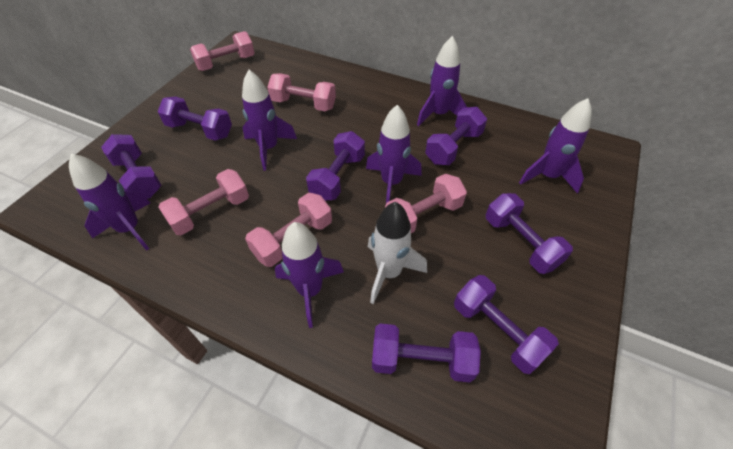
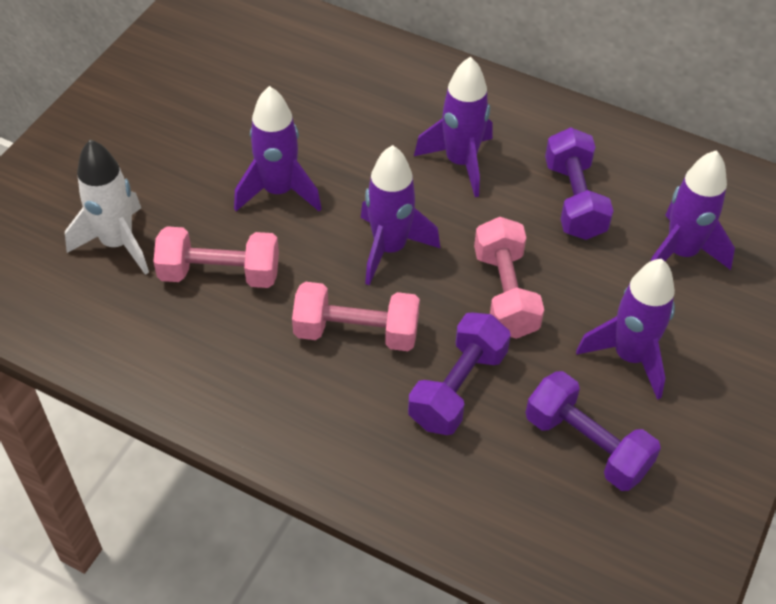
pink dumbbell: 5 -> 3
purple dumbbell: 7 -> 3
purple rocket: 6 -> 5

